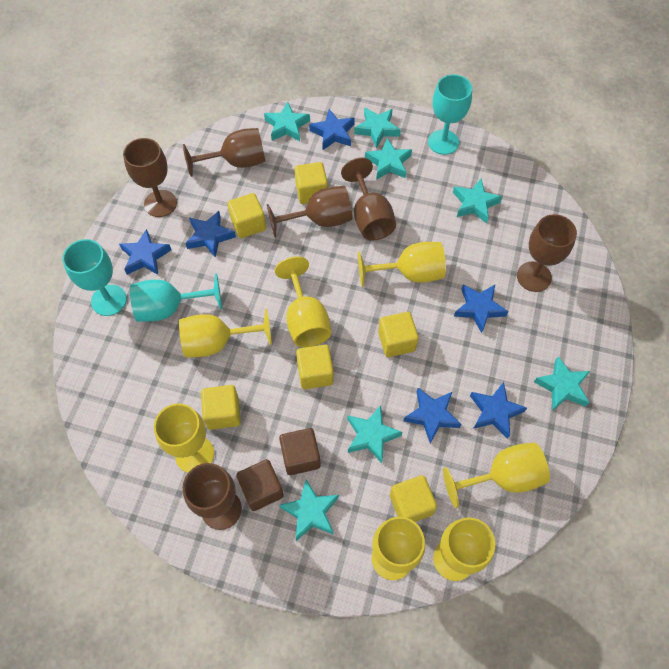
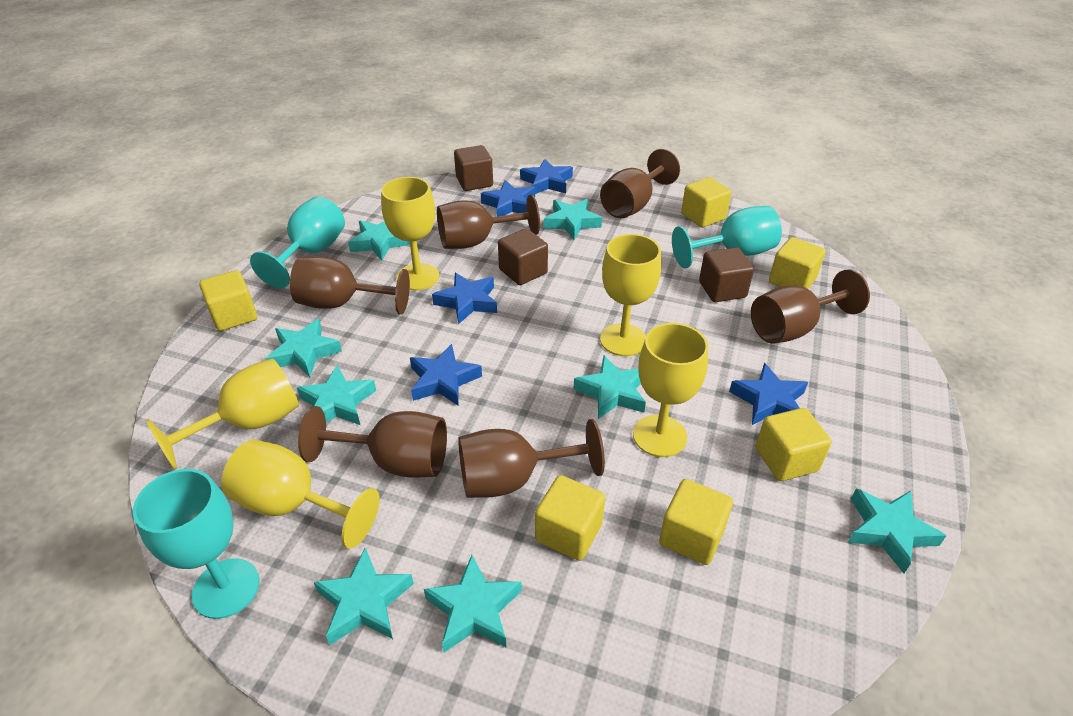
blue star: 6 -> 5
brown cube: 2 -> 3
turquoise star: 7 -> 8
yellow goblet: 7 -> 5

